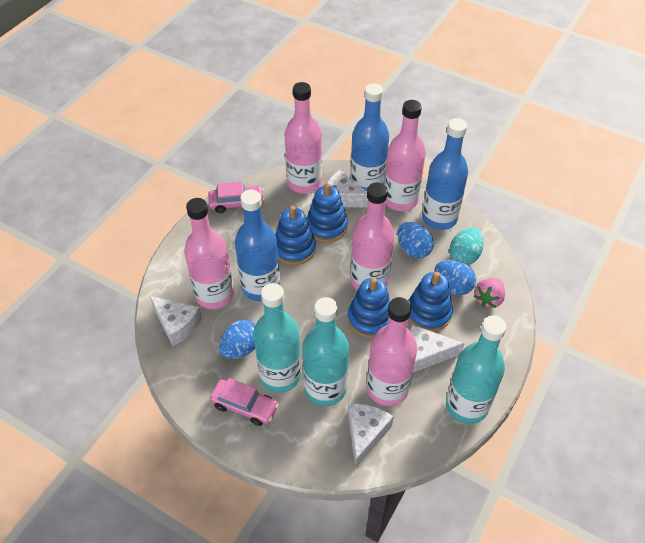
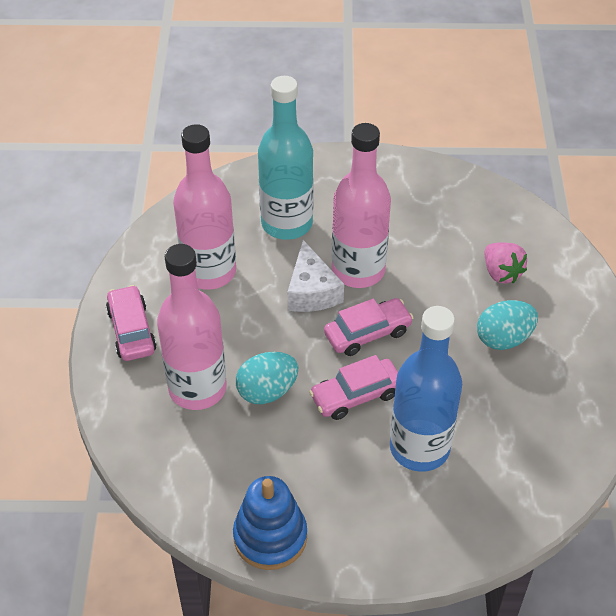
blue bottle: 3 -> 1
blue egg: 3 -> 0
blue stacking toy: 4 -> 1
pink bottle: 5 -> 3
pink car: 2 -> 3
turquoise bottle: 3 -> 1
turquoise egg: 1 -> 2
white cheese: 4 -> 1

